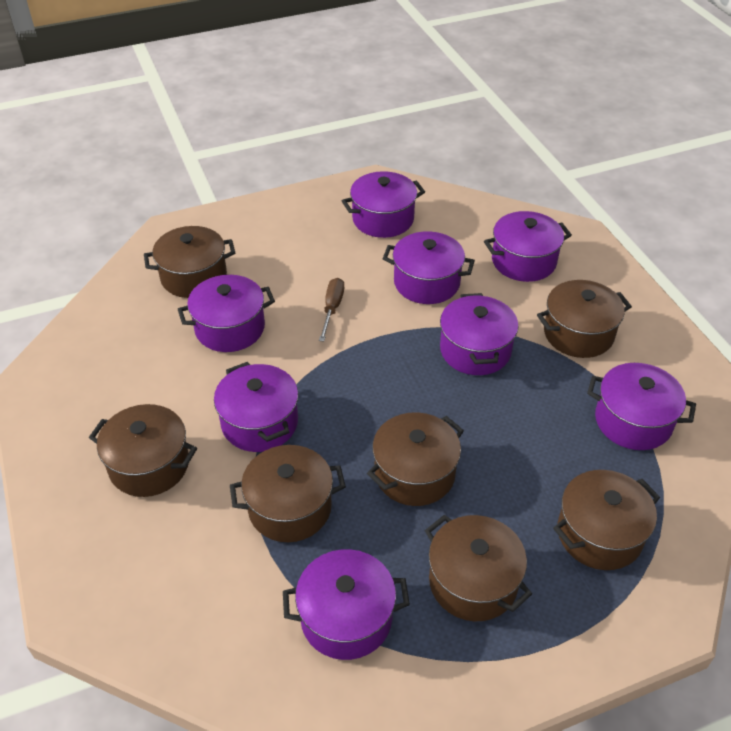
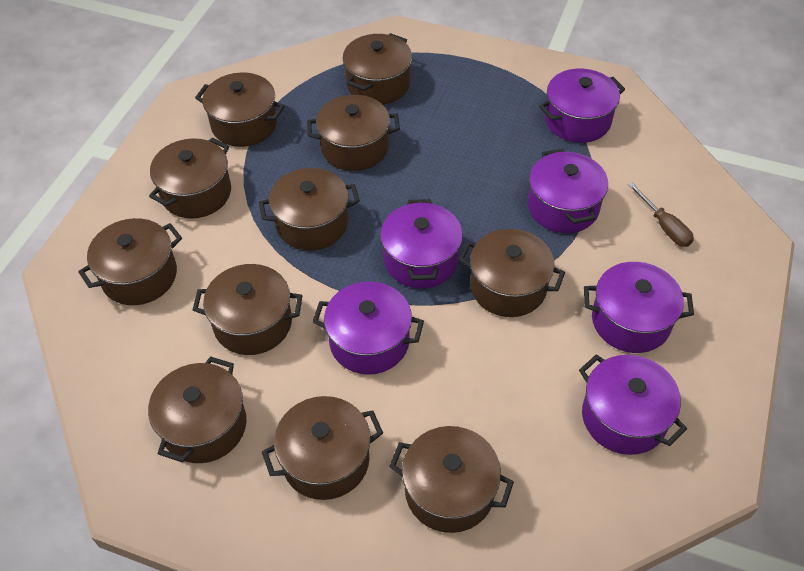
brown pot: 7 -> 11
purple pot: 8 -> 6

